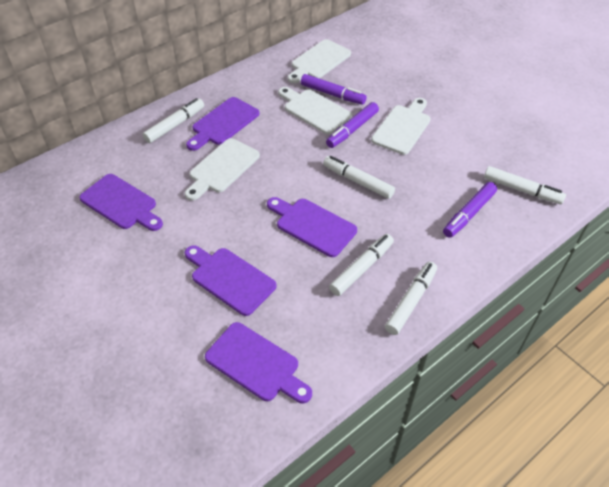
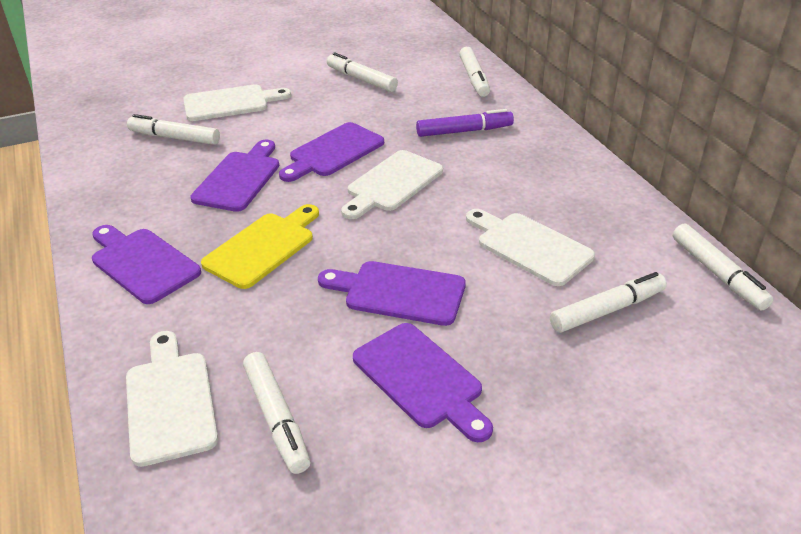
purple marker: 3 -> 1
white marker: 5 -> 6
yellow cutting board: 0 -> 1

